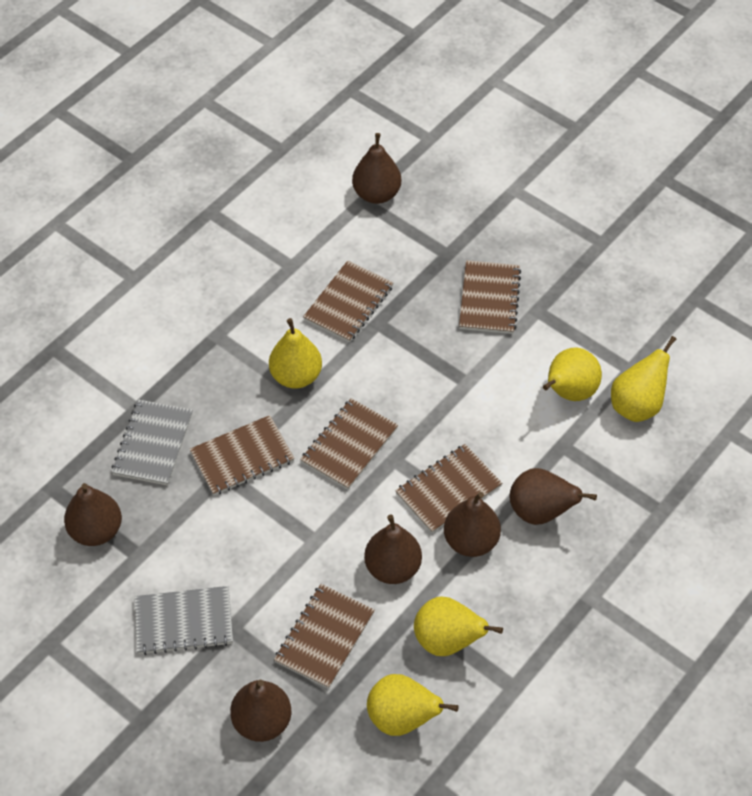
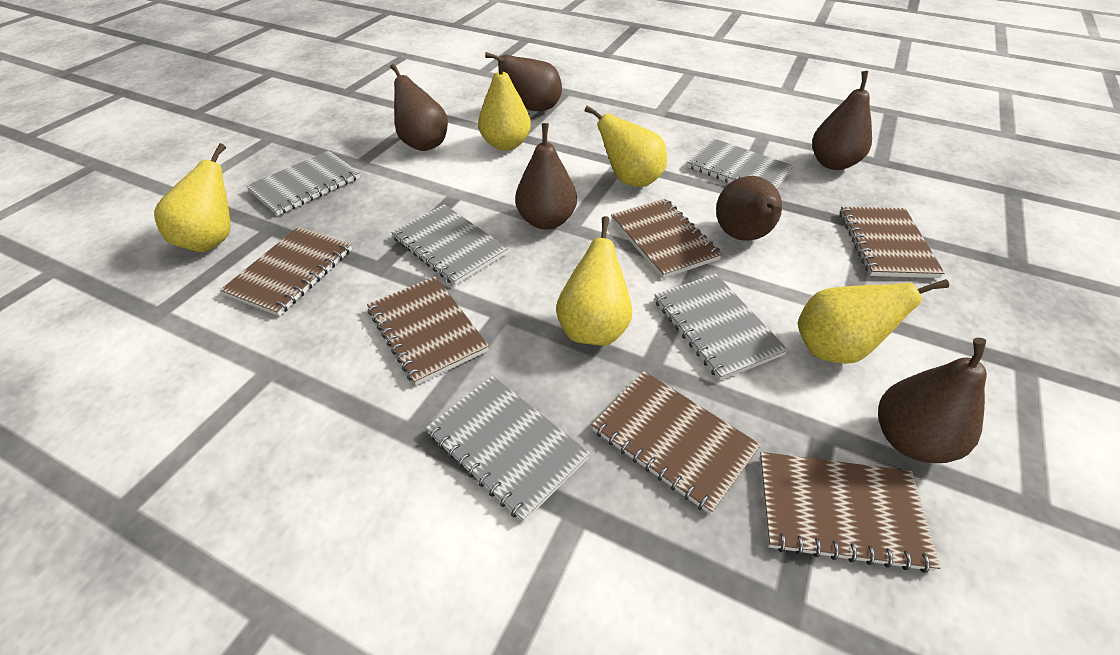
grey notebook: 2 -> 5

